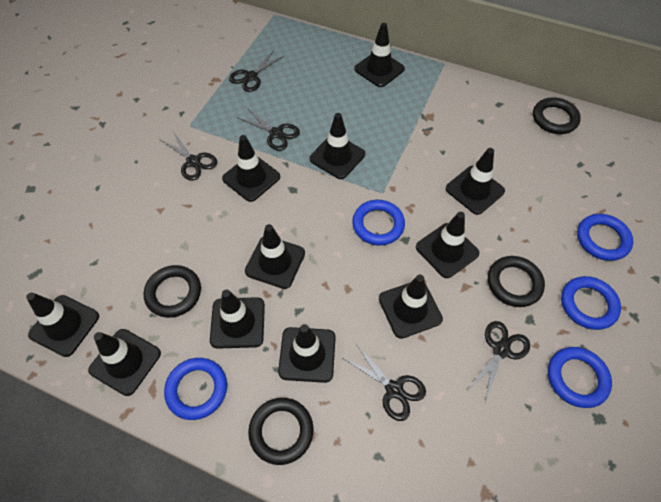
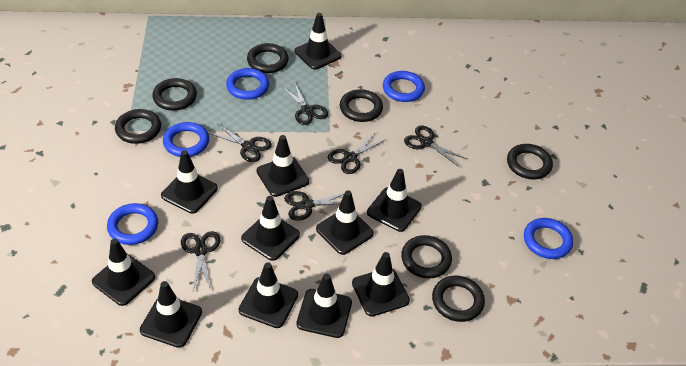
black ring: 4 -> 7
black scissors: 5 -> 6

